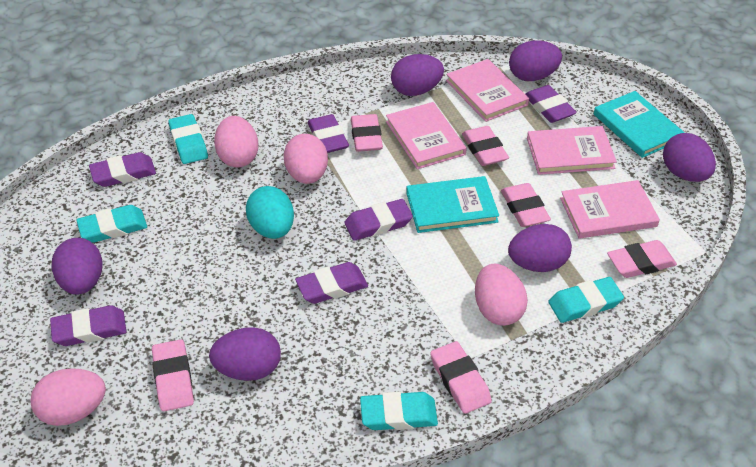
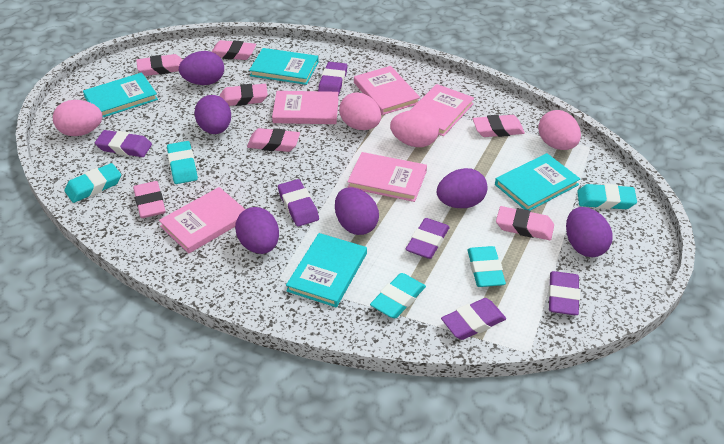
pink book: 4 -> 5
pink eraser: 6 -> 7
turquoise book: 2 -> 4
turquoise egg: 1 -> 0
turquoise eraser: 4 -> 5

